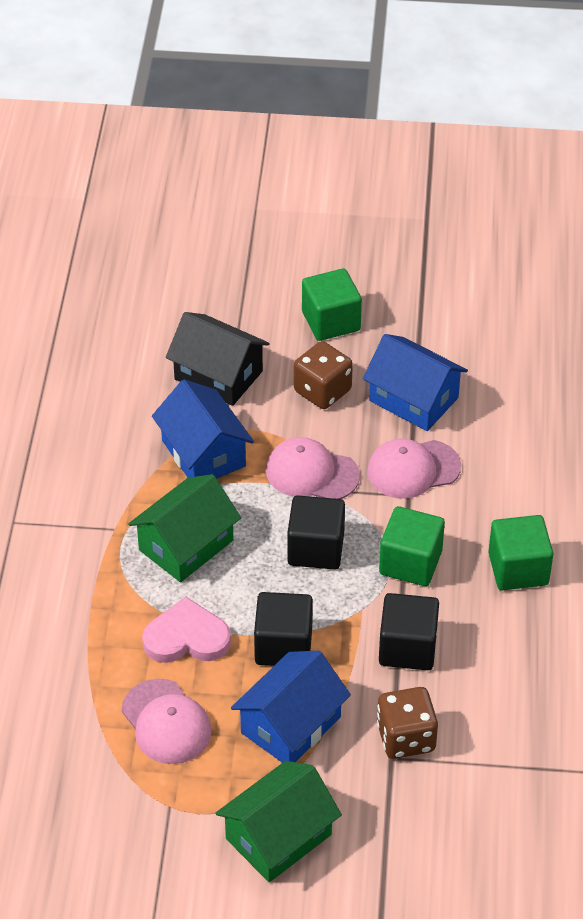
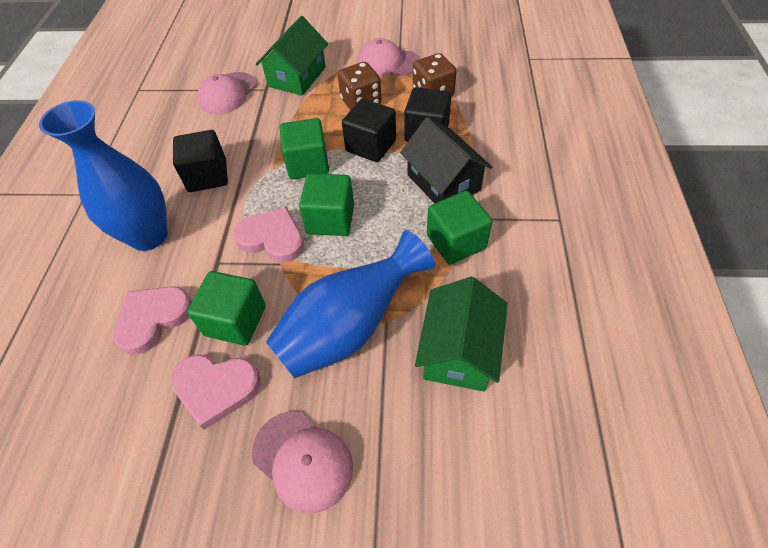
blue house: 3 -> 0
blue vase: 0 -> 2
green cube: 3 -> 4
pink heart: 1 -> 3

